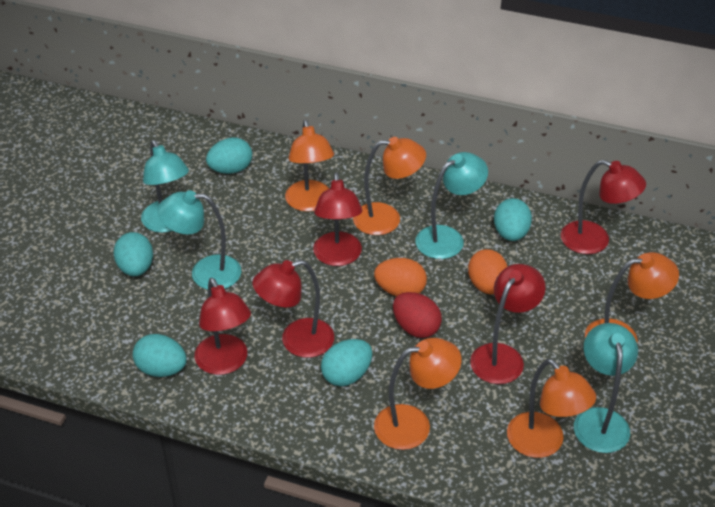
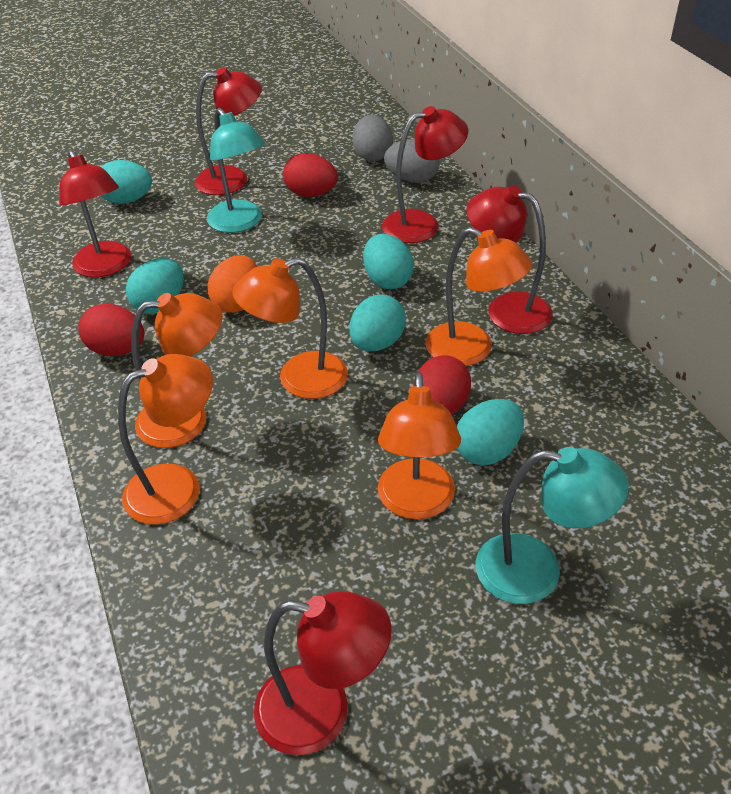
grey egg: 0 -> 2
orange egg: 2 -> 1
red egg: 1 -> 3
turquoise lamp: 4 -> 2

